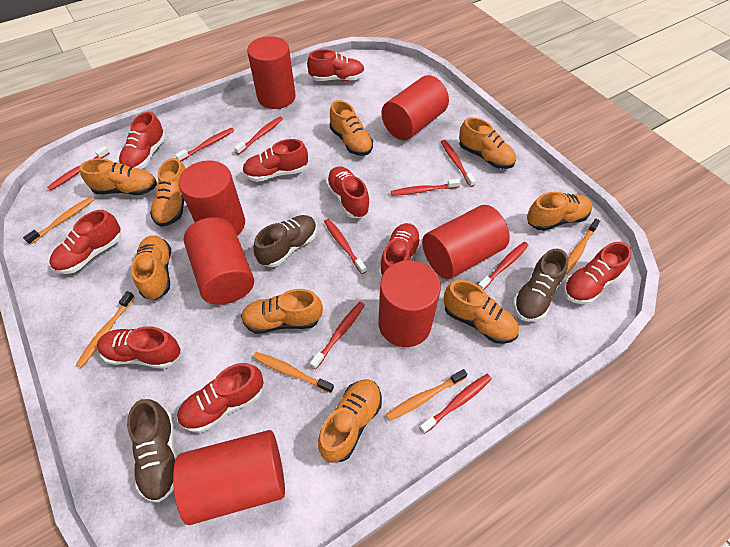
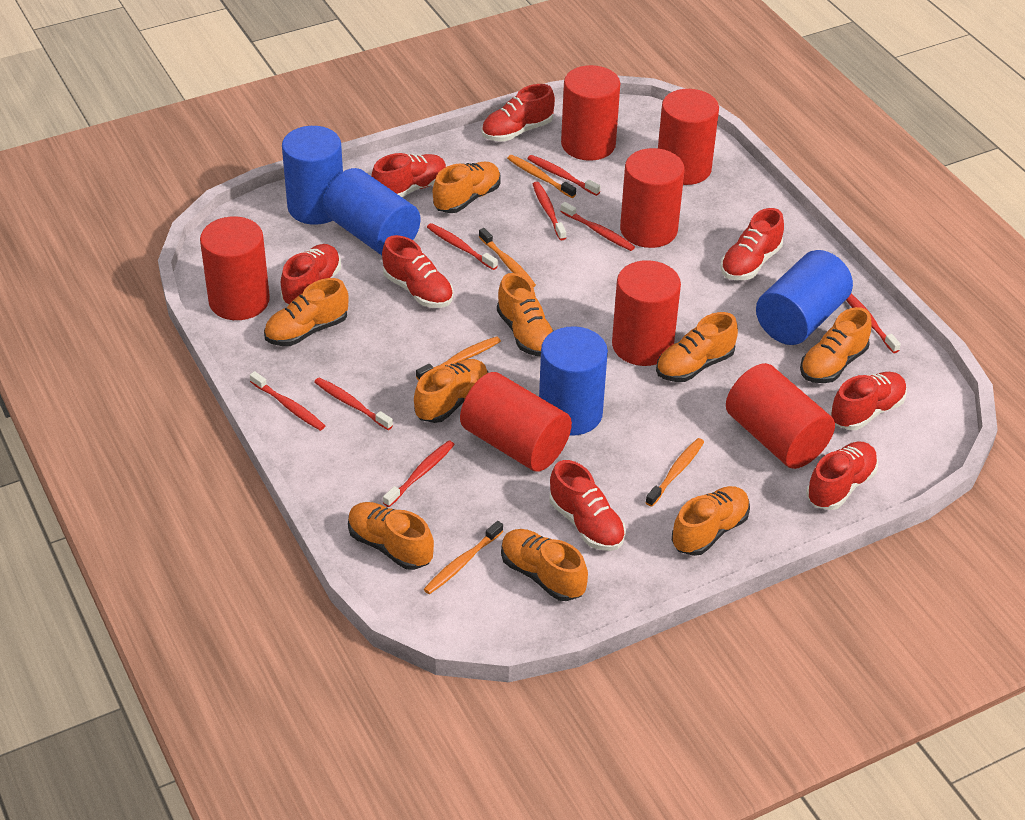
blue cylinder: 0 -> 4
brown shoe: 3 -> 0
red shoe: 9 -> 8
red toothbrush: 9 -> 8

